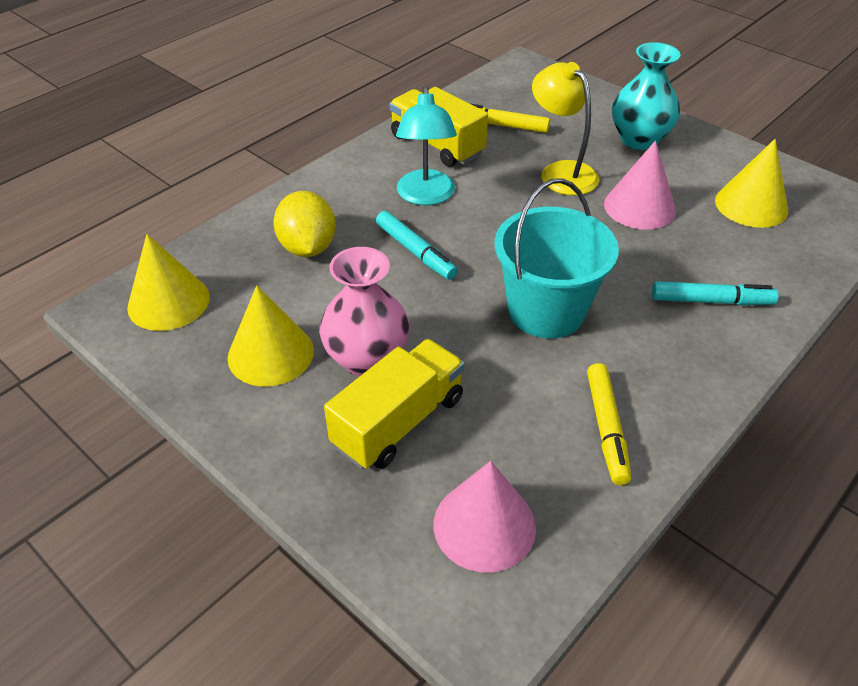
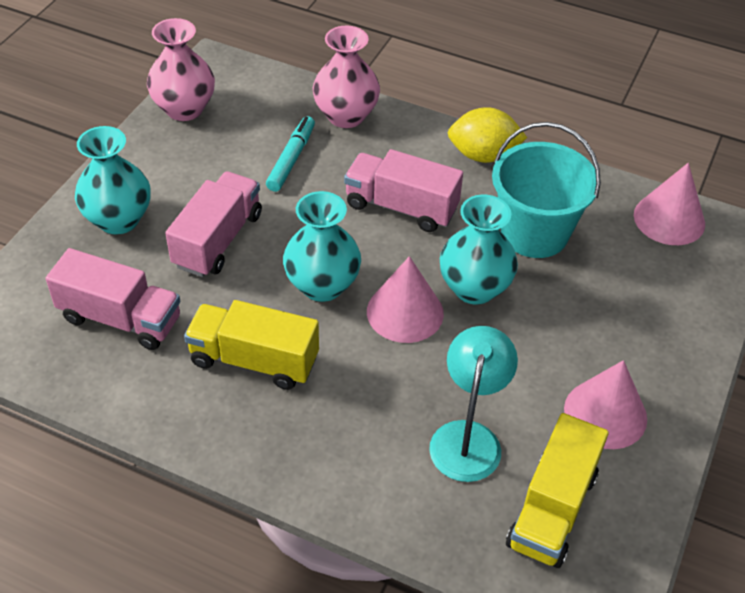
pink cone: 2 -> 3
pink truck: 0 -> 3
pink vase: 1 -> 2
turquoise marker: 2 -> 1
turquoise vase: 1 -> 3
yellow cone: 3 -> 0
yellow lamp: 1 -> 0
yellow marker: 2 -> 0

